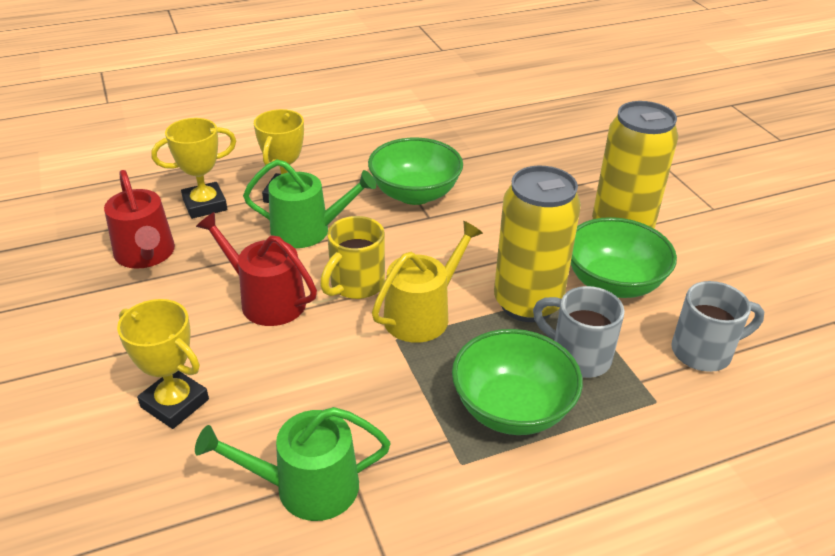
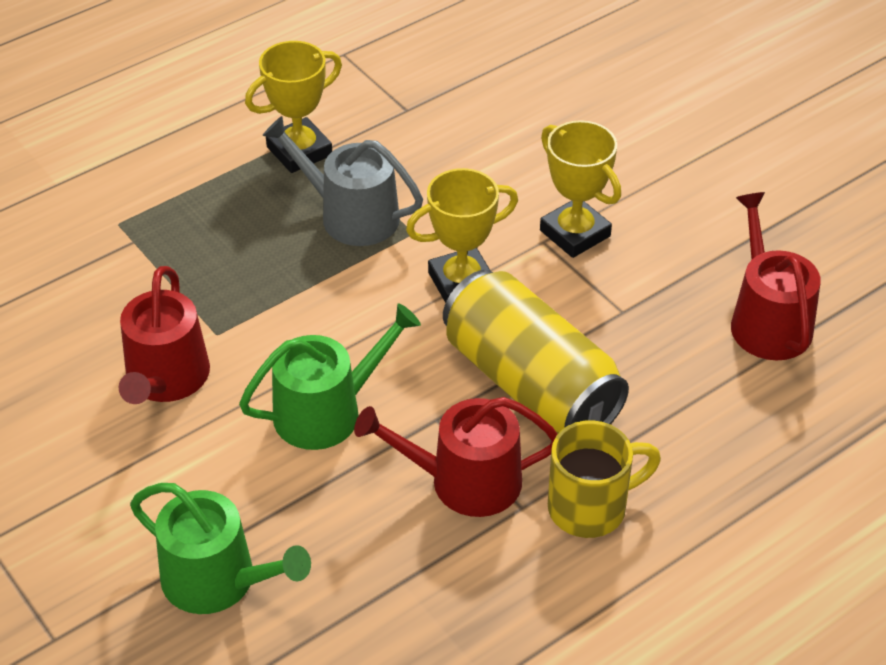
green bowl: 3 -> 0
grey mug: 2 -> 0
grey watering can: 0 -> 1
red watering can: 2 -> 3
yellow can: 2 -> 1
yellow watering can: 1 -> 0

